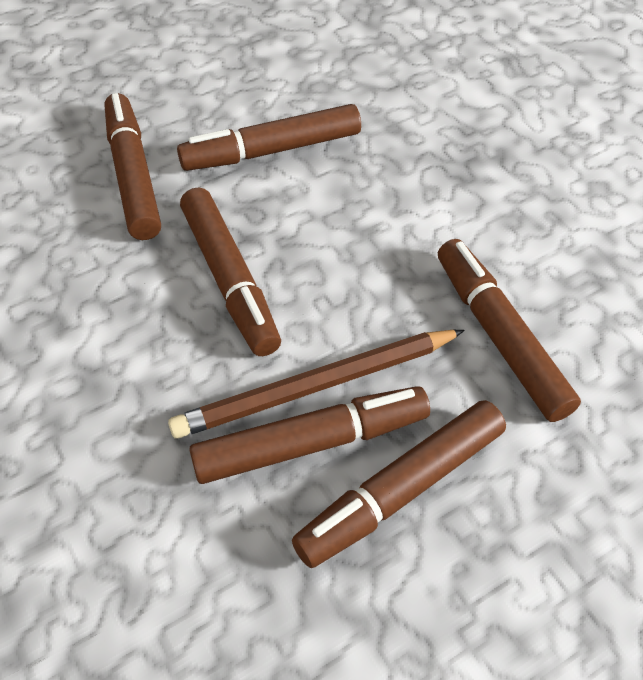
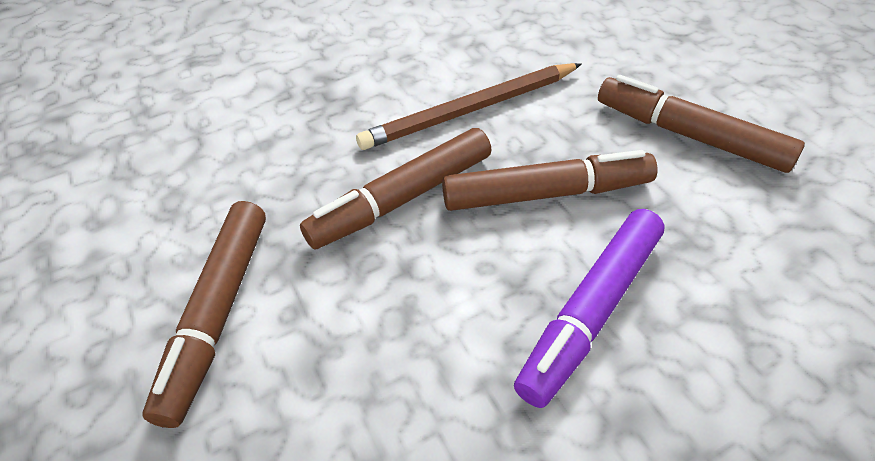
brown marker: 6 -> 4
purple marker: 0 -> 1

